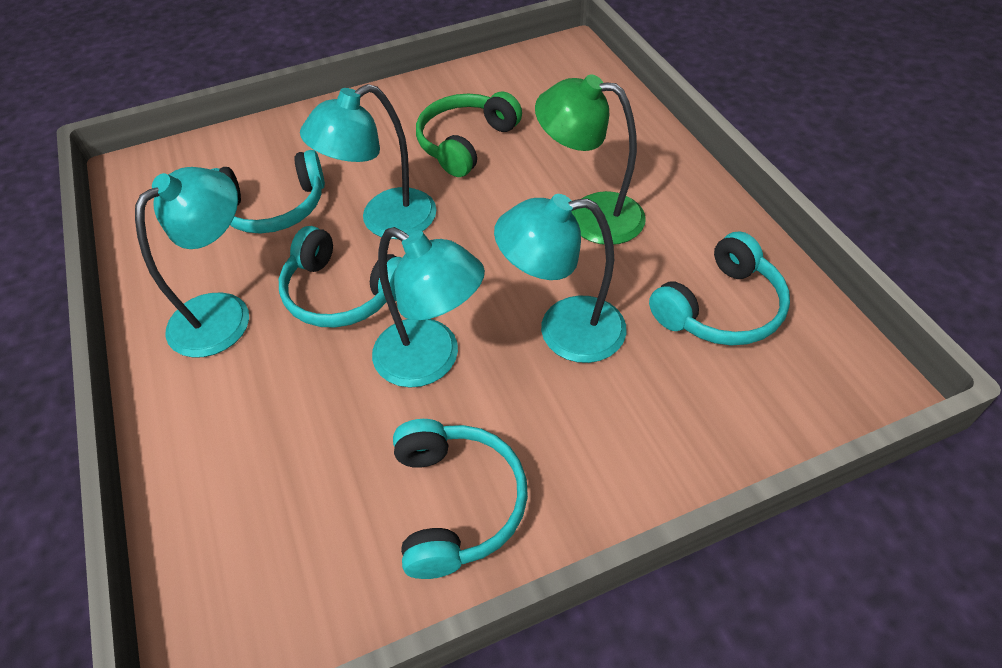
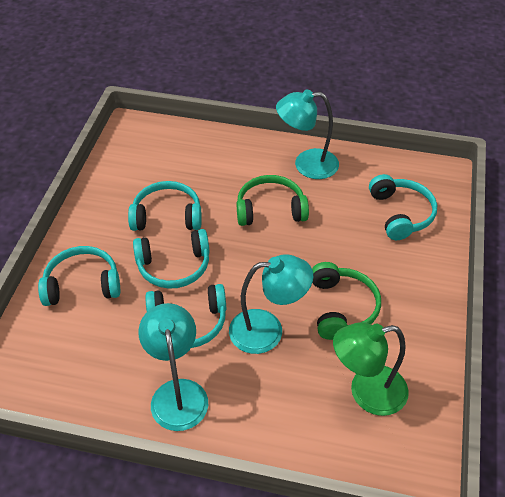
green headphones: 1 -> 2
turquoise headphones: 4 -> 5
turquoise lamp: 4 -> 3

